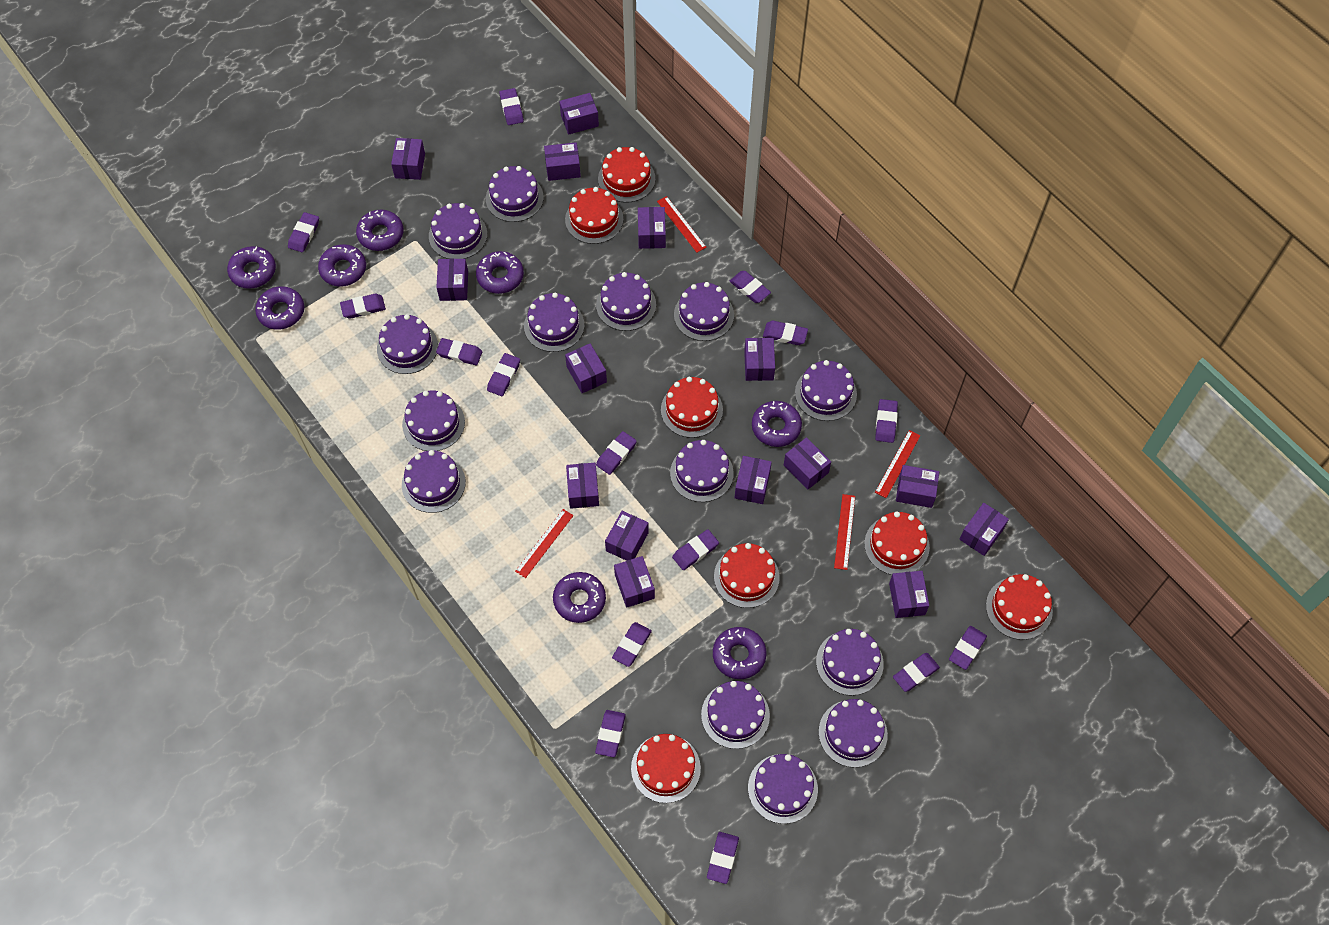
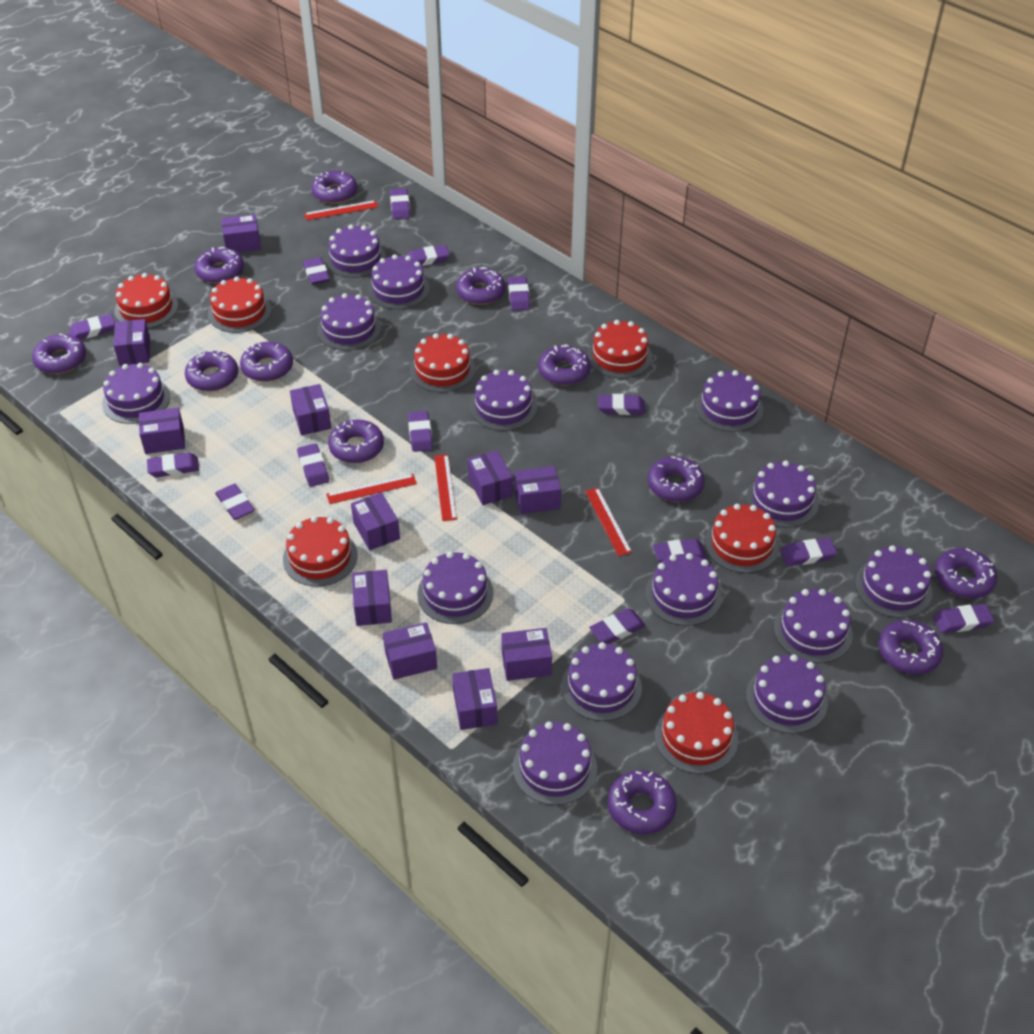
purple box: 15 -> 11
purple donut: 8 -> 12
purple eraser: 15 -> 14

